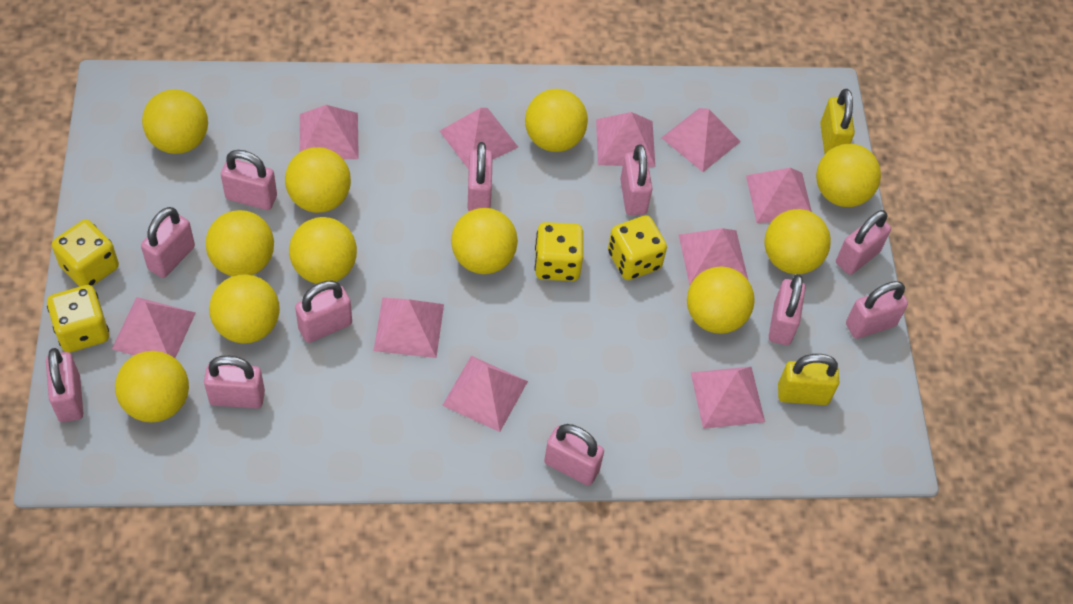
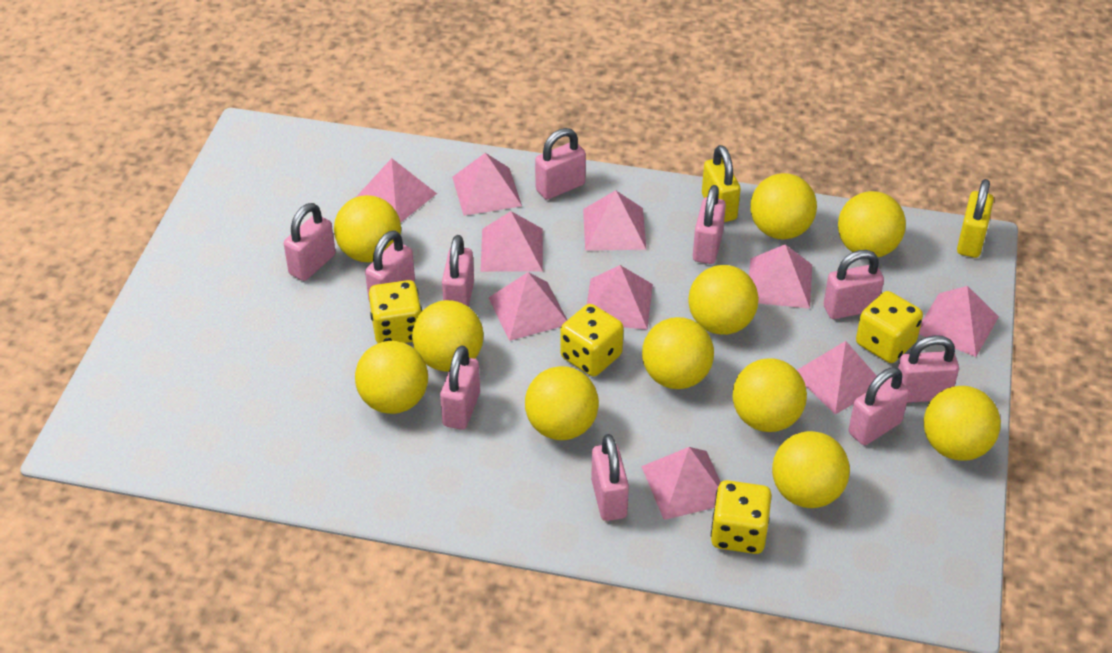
pink padlock: 11 -> 10

